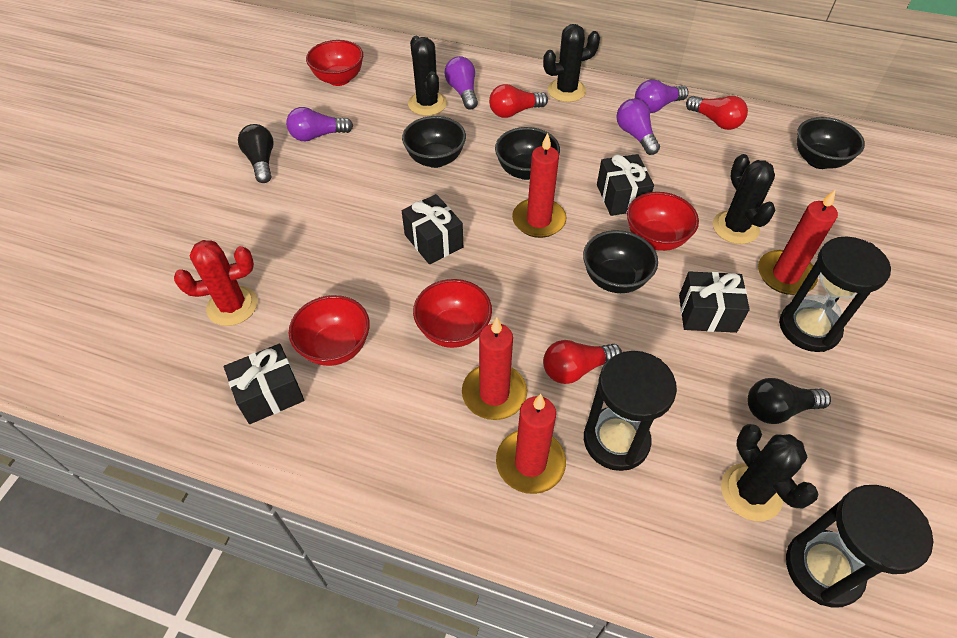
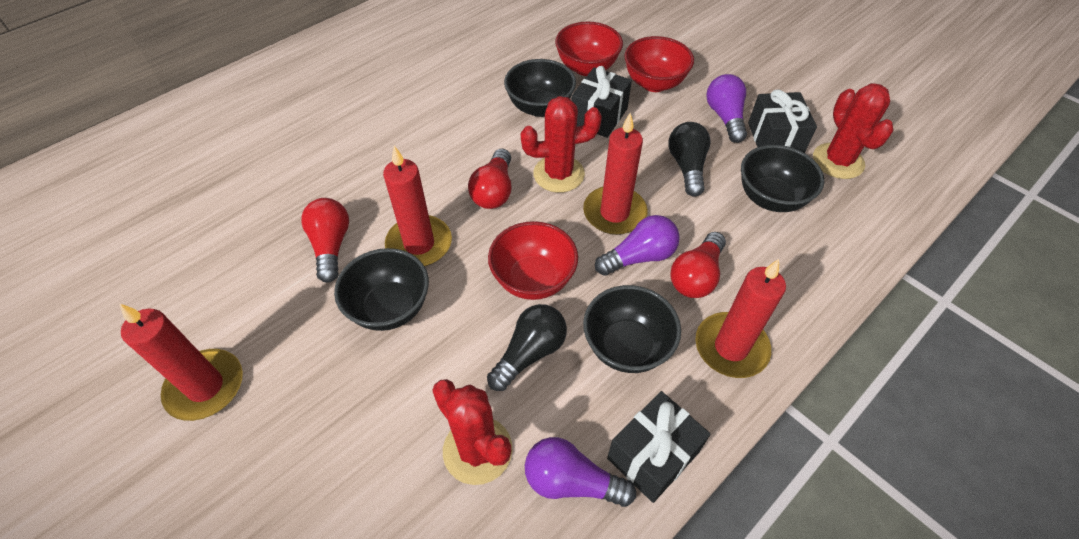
black cactus: 4 -> 0
black gift: 4 -> 3
black hourglass: 3 -> 0
purple light bulb: 4 -> 3
red bowl: 4 -> 3
red cactus: 1 -> 3

